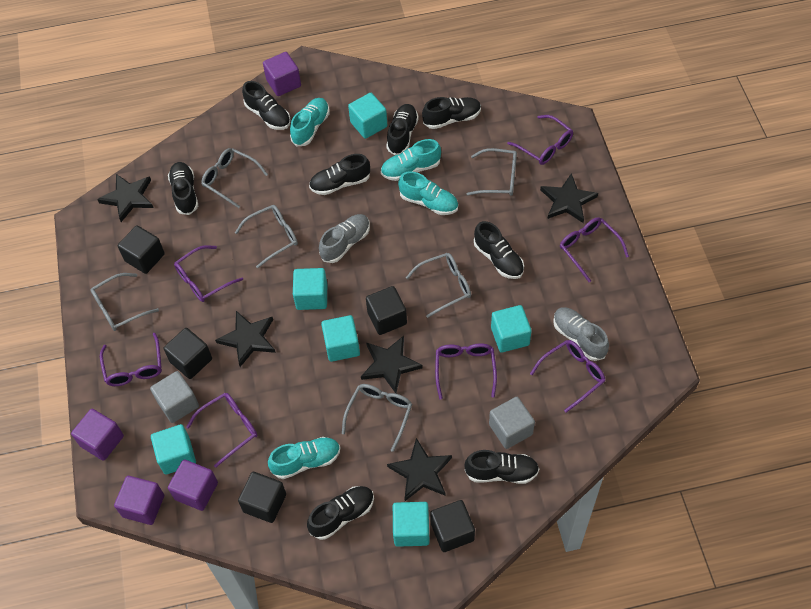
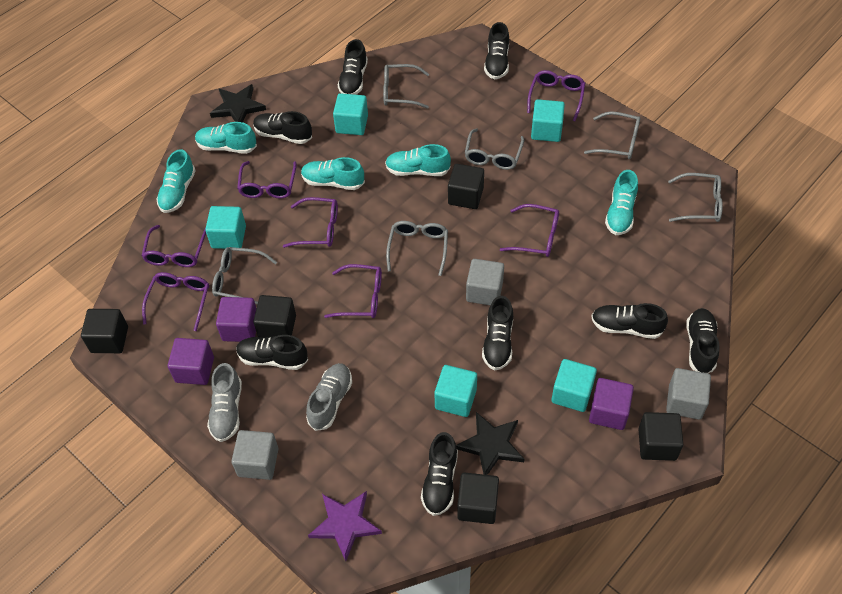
black star: 5 -> 2
grey cube: 2 -> 3
purple cube: 4 -> 3
purple star: 0 -> 1
turquoise cube: 6 -> 5
turquoise shoe: 4 -> 5

